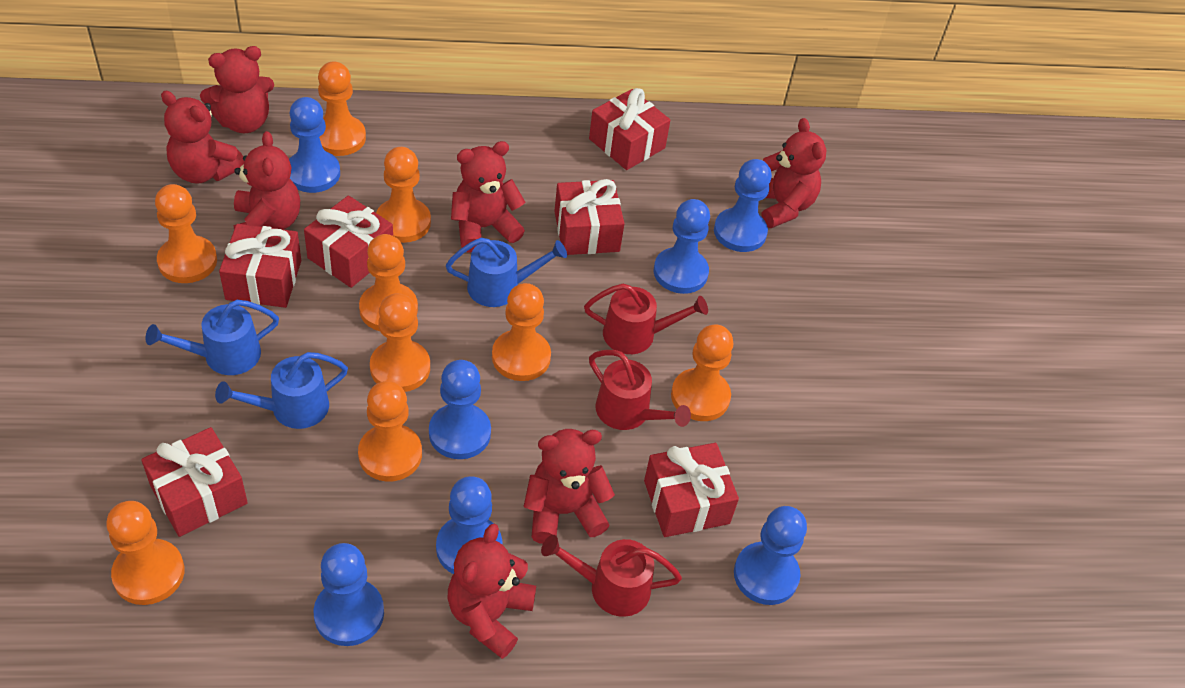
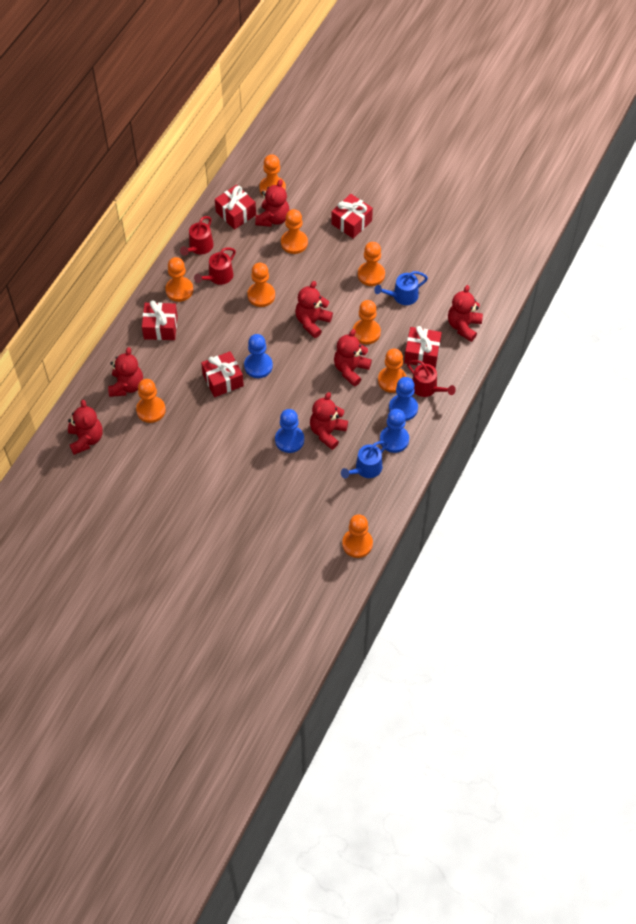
blue pawn: 7 -> 4
blue watering can: 3 -> 2
red gift: 6 -> 5

